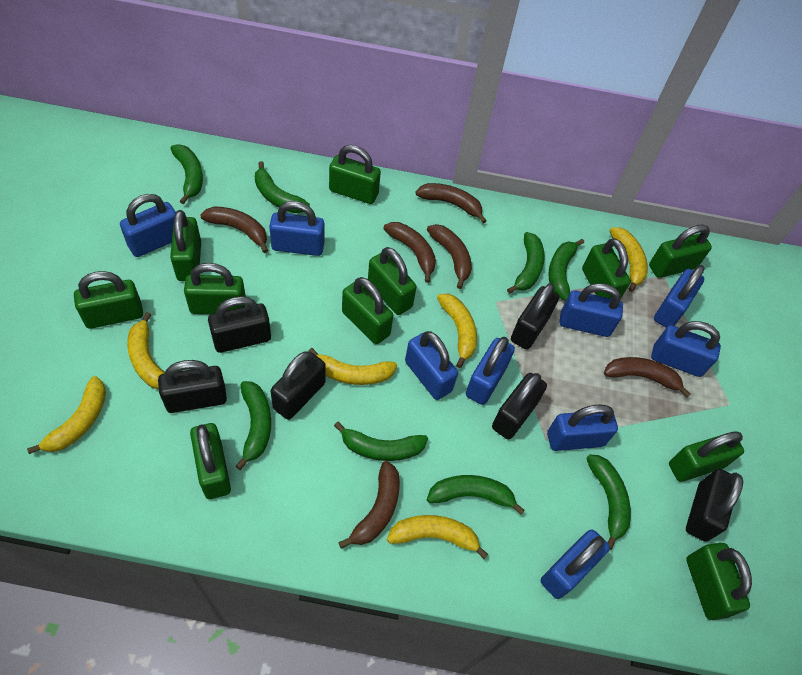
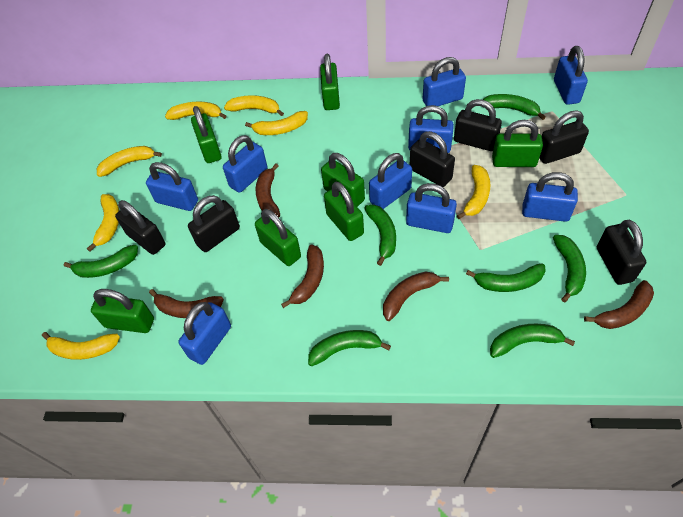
brown banana: 6 -> 5
green banana: 8 -> 7
green padlock: 11 -> 7
yellow banana: 6 -> 7

